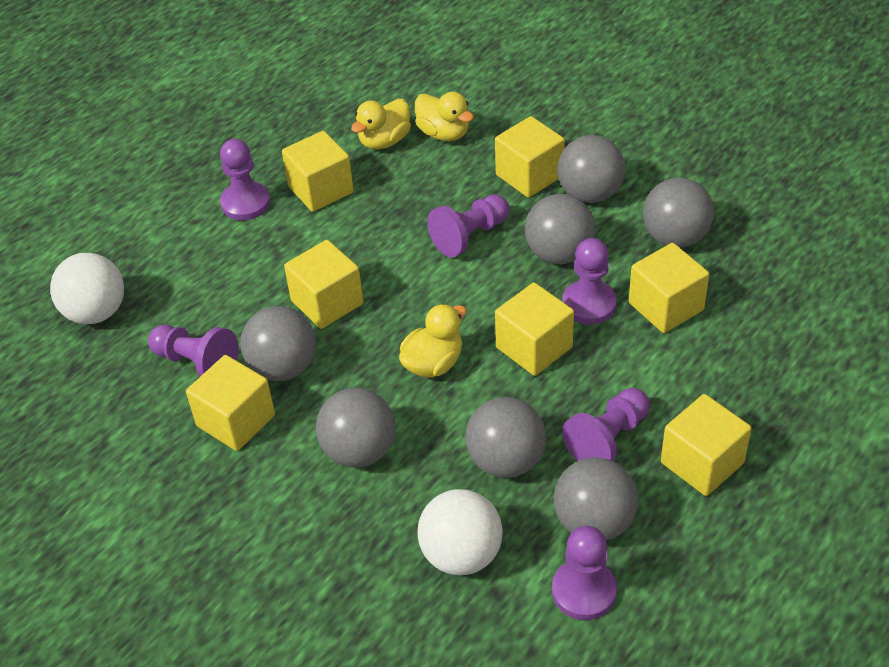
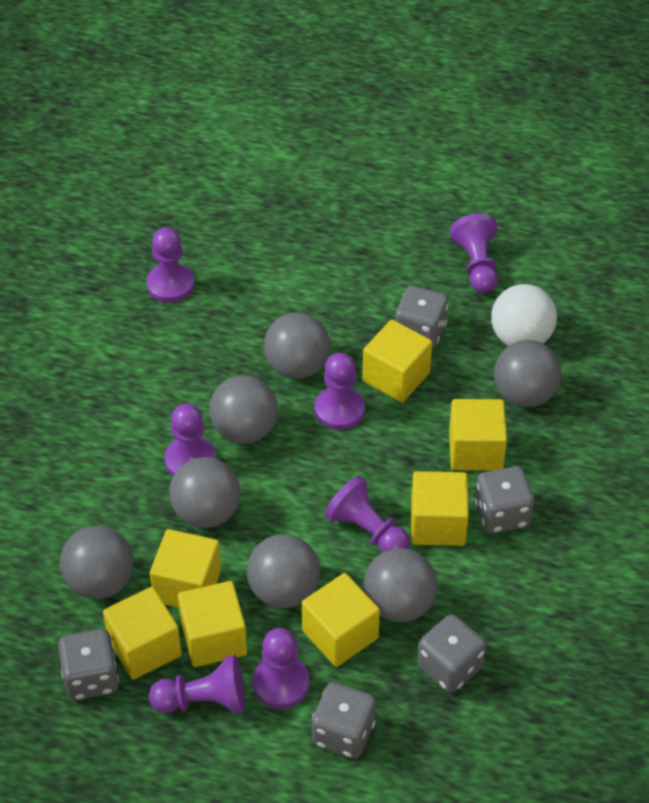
grey dice: 0 -> 5
purple pawn: 6 -> 7
white ball: 2 -> 1
yellow duck: 3 -> 0

